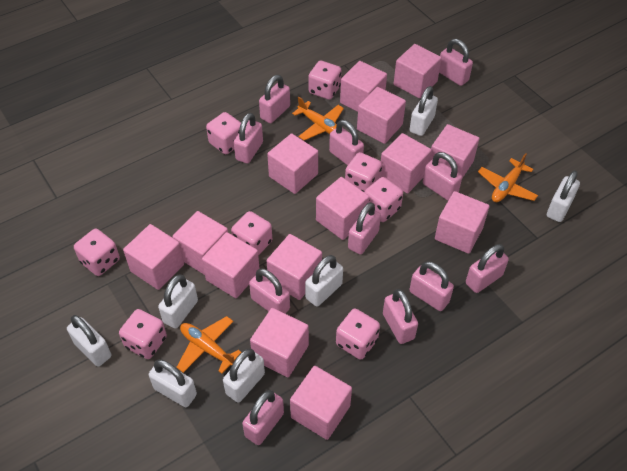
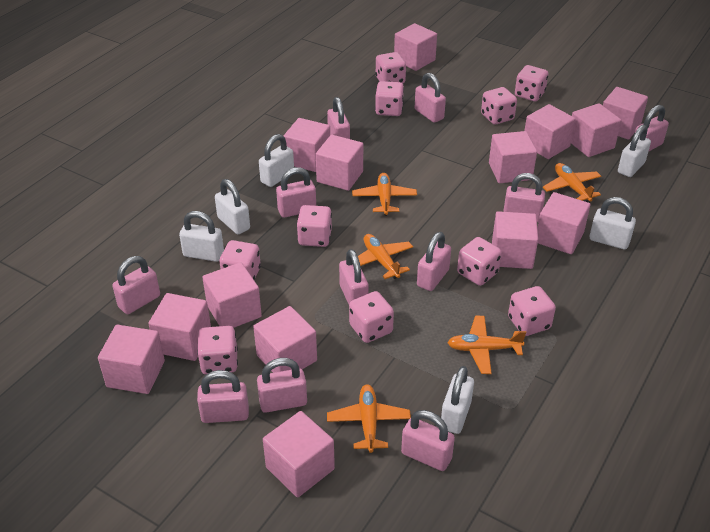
orange plane: 3 -> 5
pink dice: 8 -> 10
white padlock: 7 -> 6

